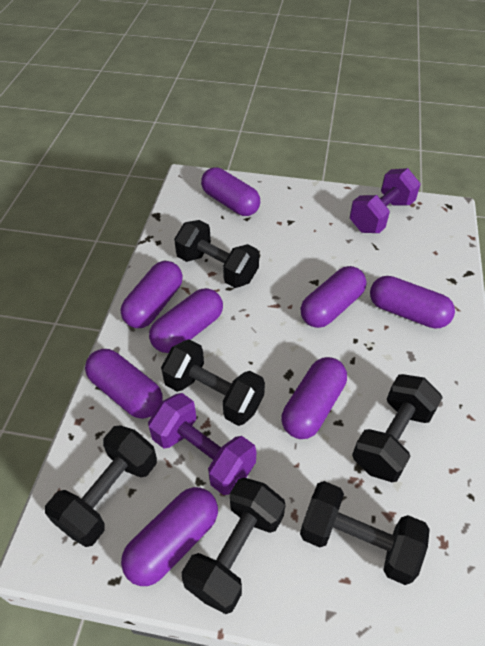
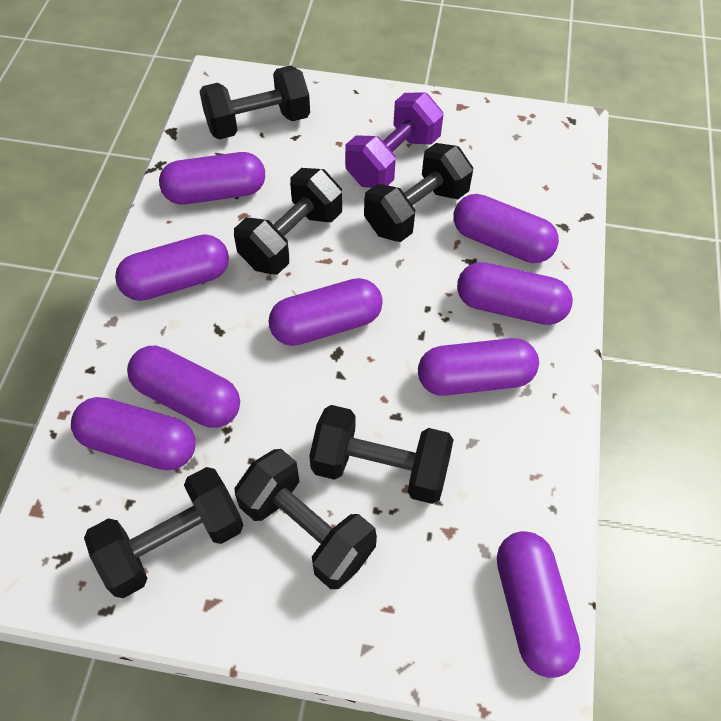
purple capsule: 8 -> 9
purple dumbbell: 2 -> 1

